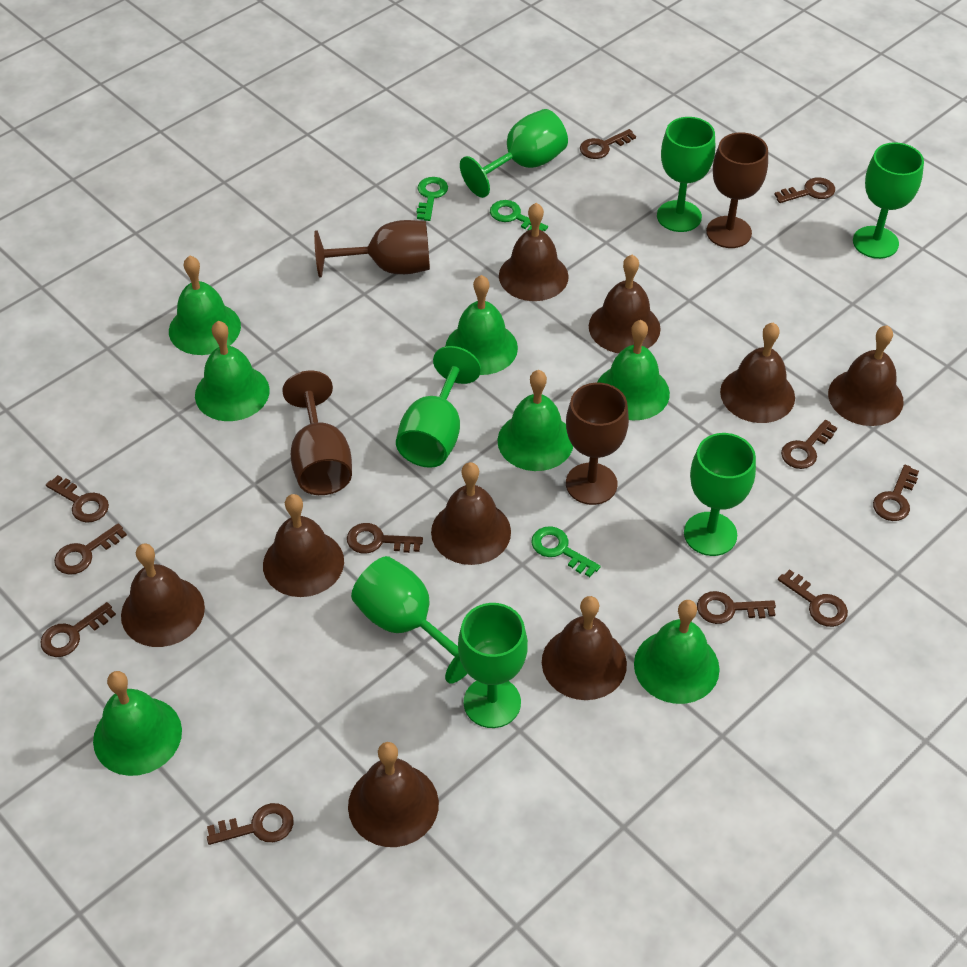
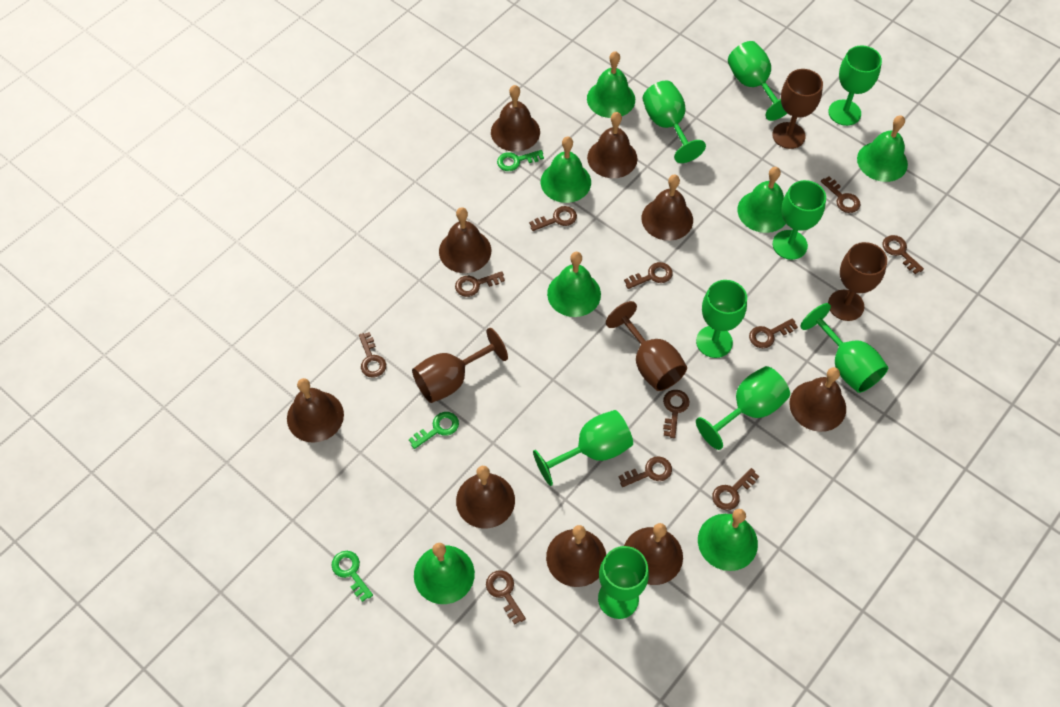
green goblet: 7 -> 9

